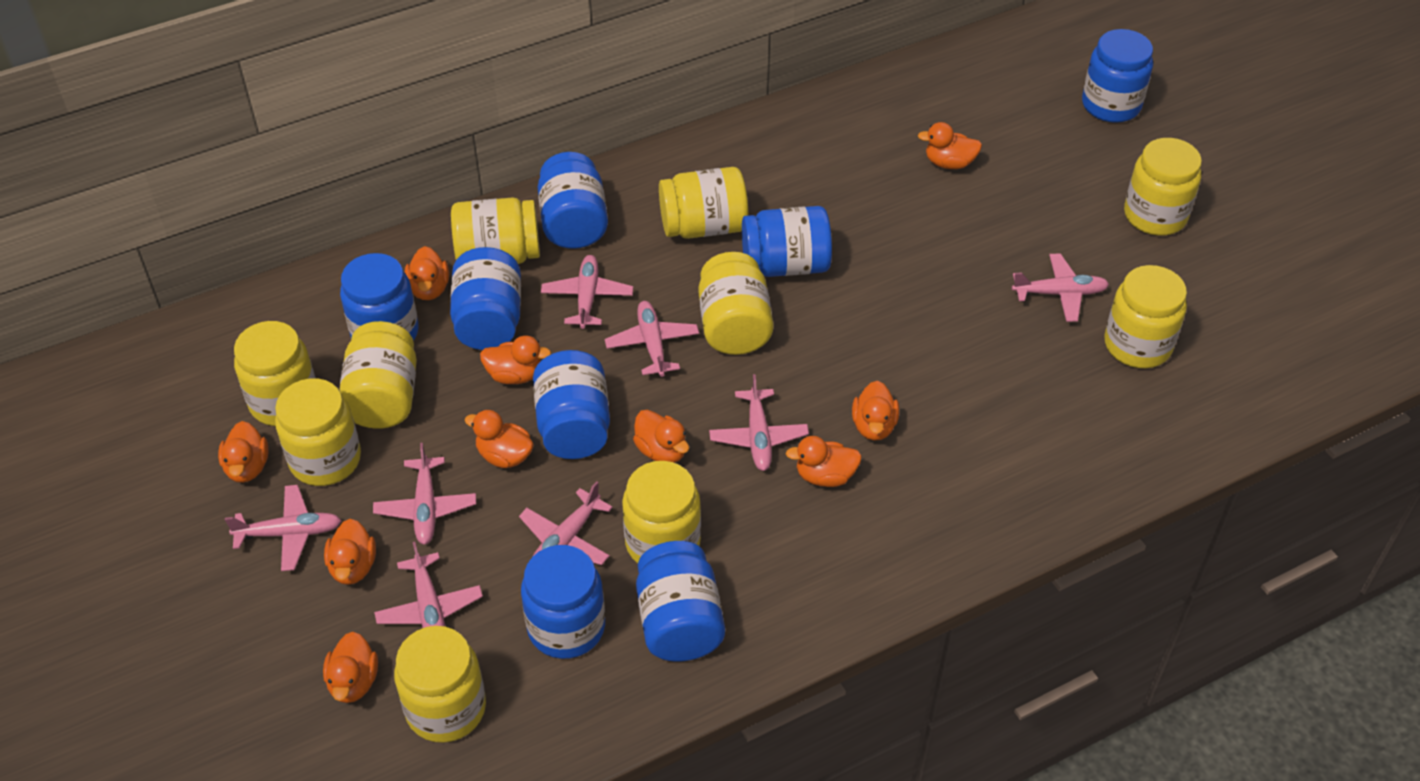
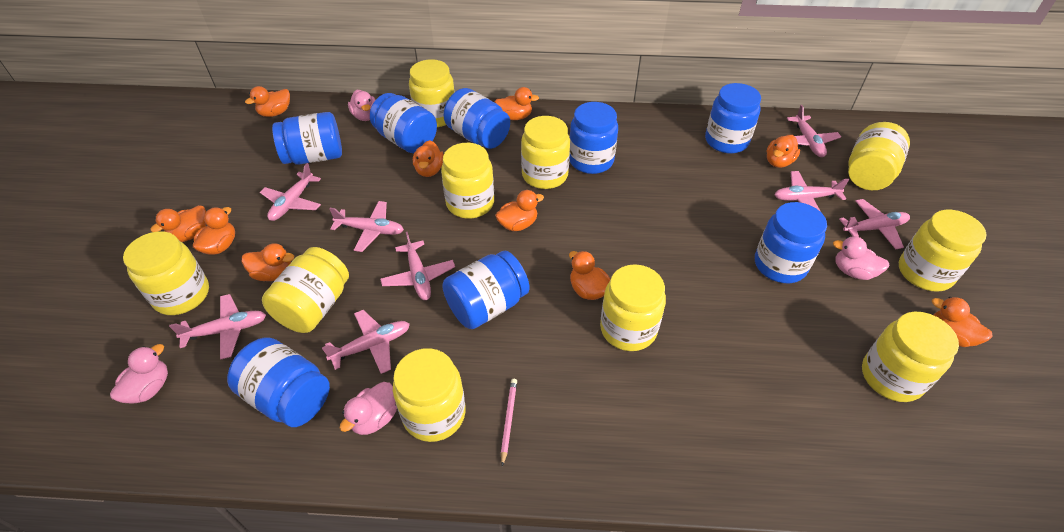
pink duck: 0 -> 4
pink pencil: 0 -> 1

